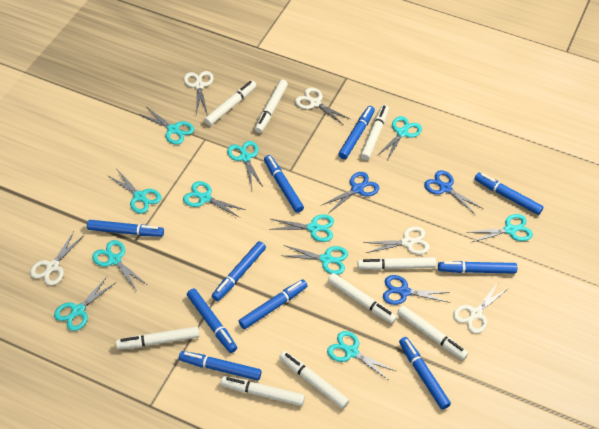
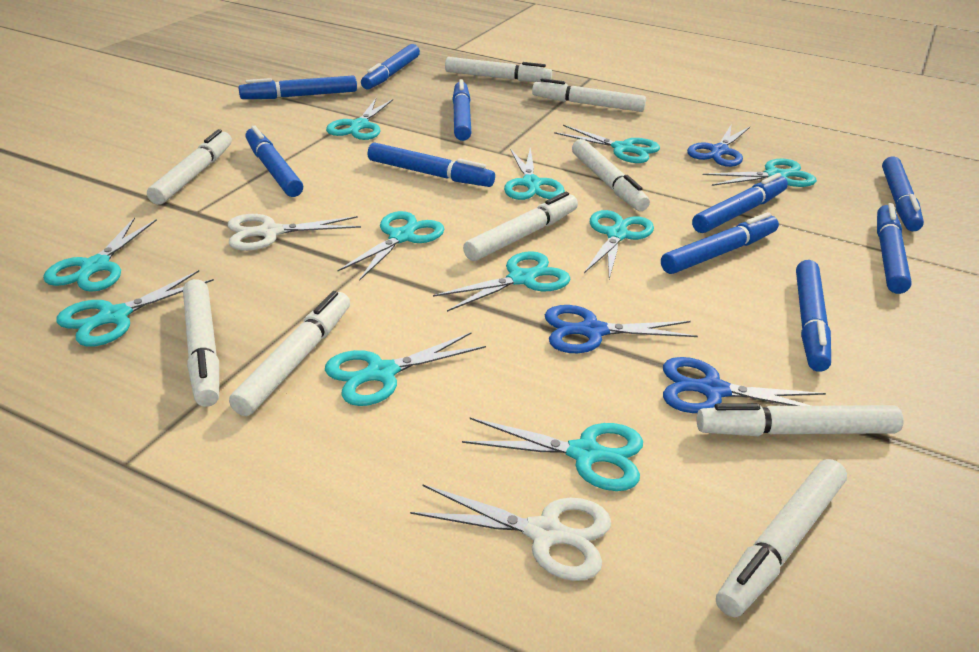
white scissors: 5 -> 2

